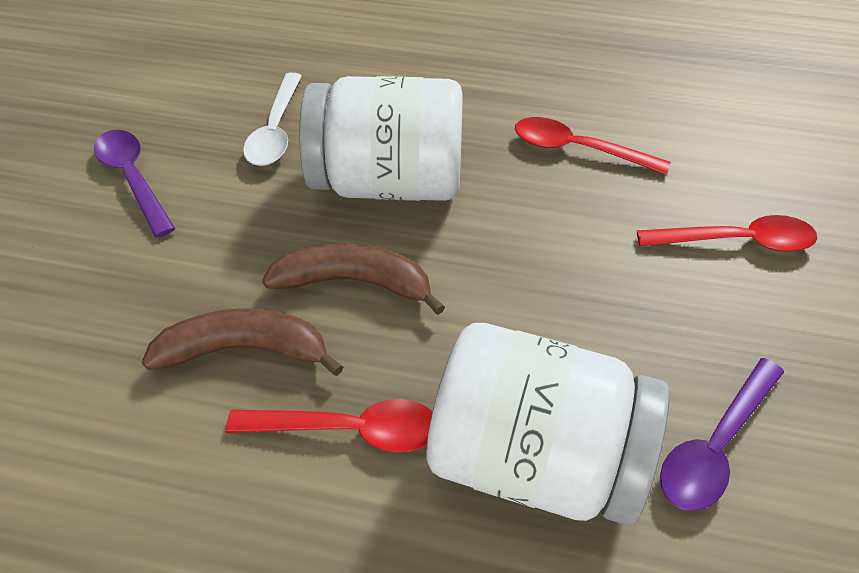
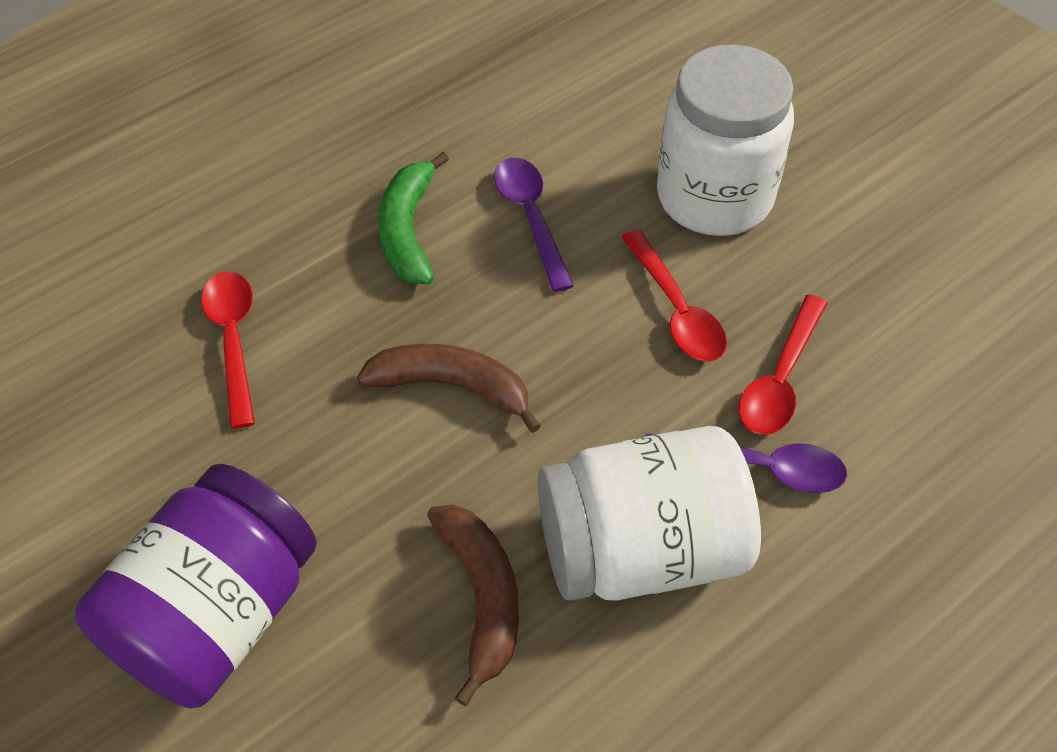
green banana: 0 -> 1
purple jar: 0 -> 1
white spoon: 1 -> 0

